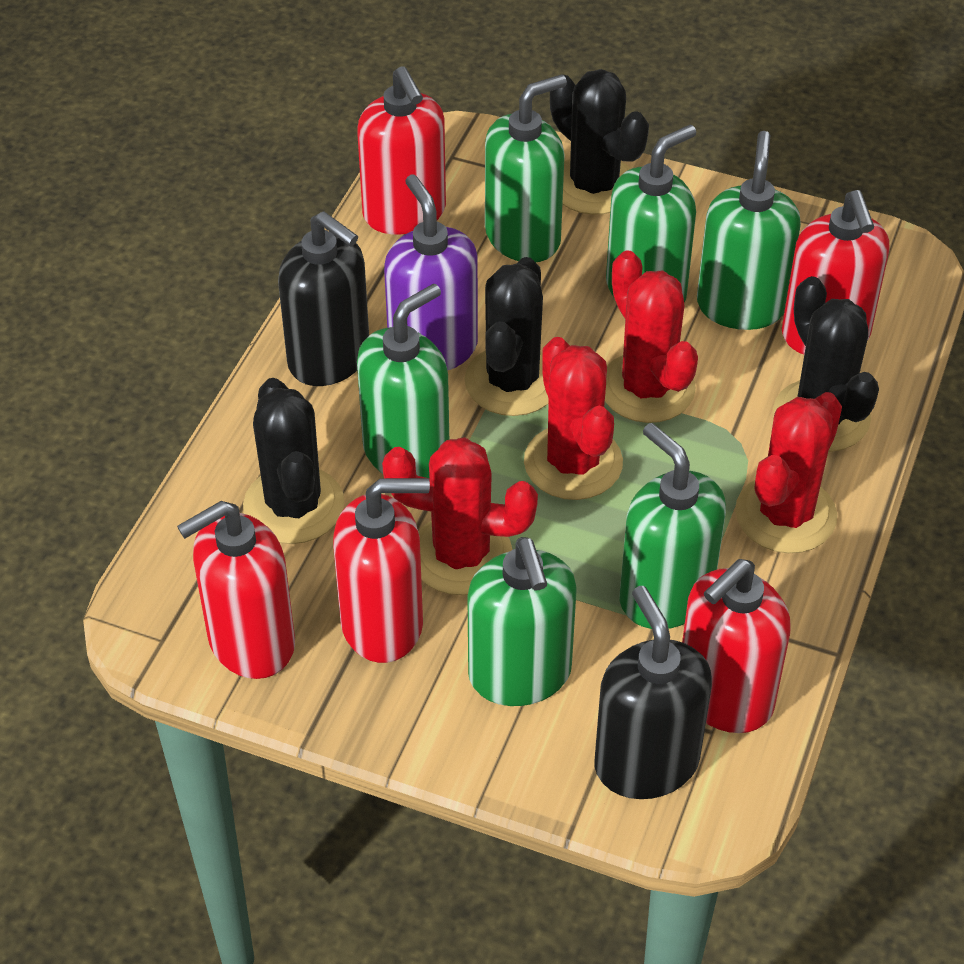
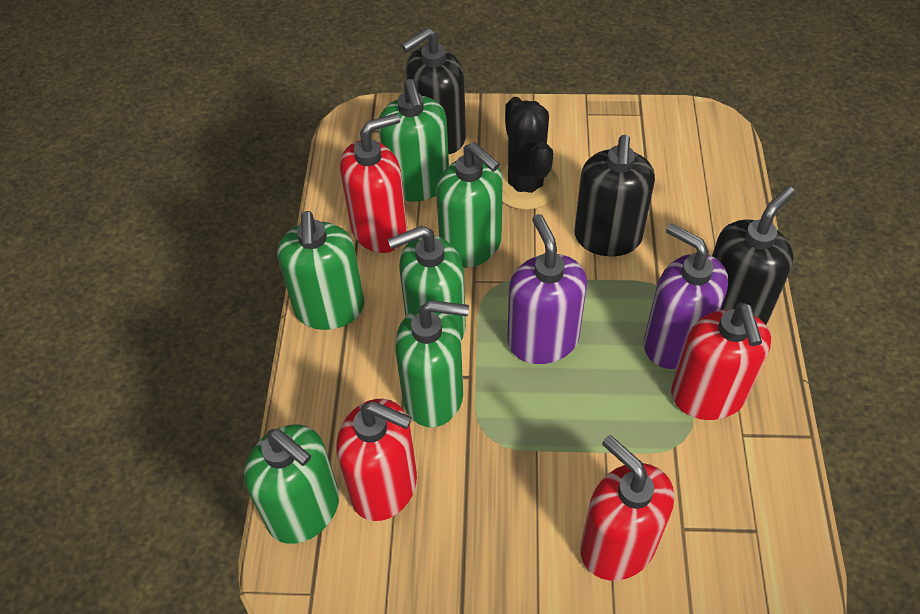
black cactus: 4 -> 1
black soap dispenser: 2 -> 3
purple soap dispenser: 1 -> 2
red cactus: 4 -> 0
red soap dispenser: 5 -> 4

